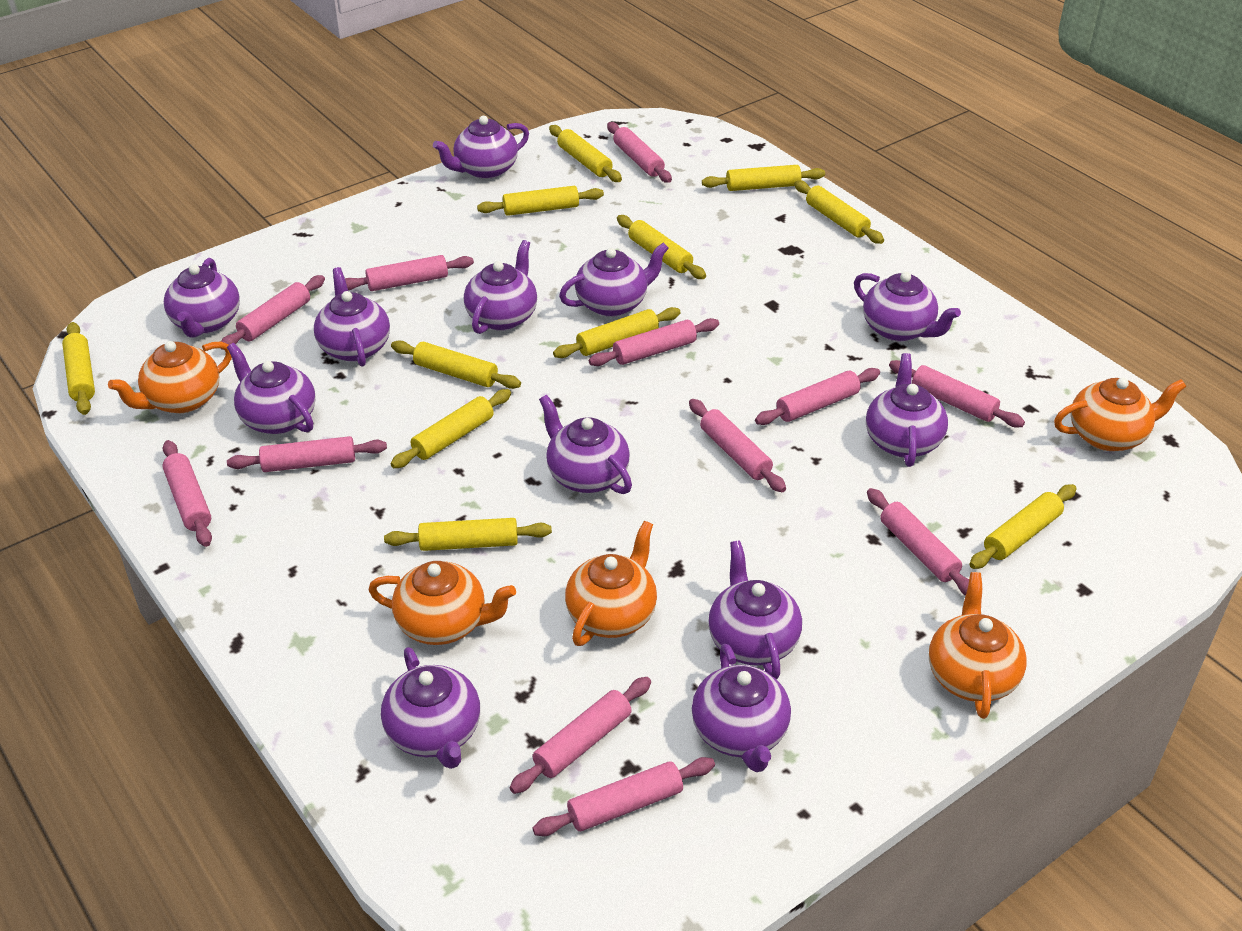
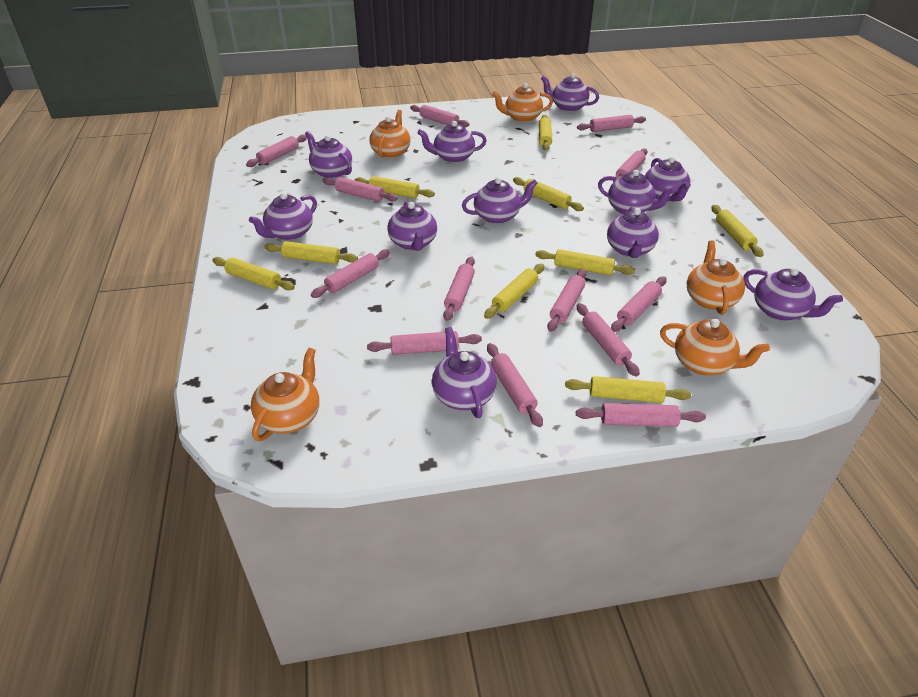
pink rolling pin: 12 -> 13
purple teapot: 12 -> 11
yellow rolling pin: 11 -> 9

